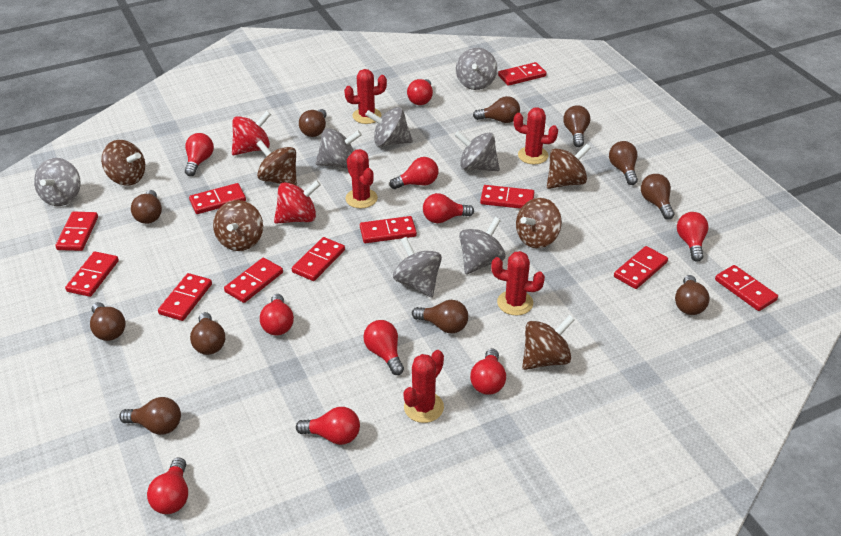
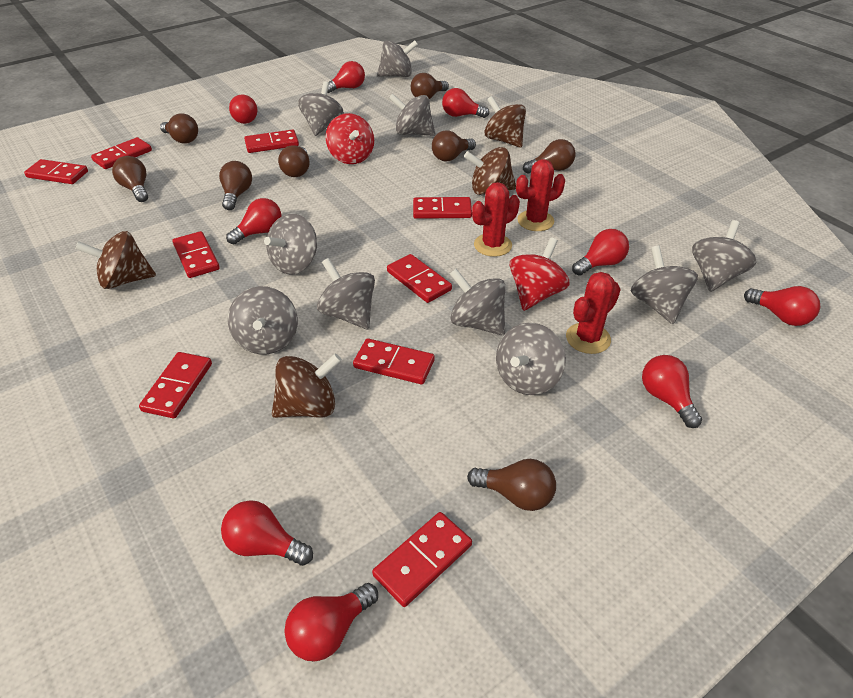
brown light bulb: 11 -> 8
brown spinning top: 6 -> 4
grey spinning top: 7 -> 10
red cactus: 5 -> 3
red domino: 11 -> 9
red light bulb: 10 -> 9

